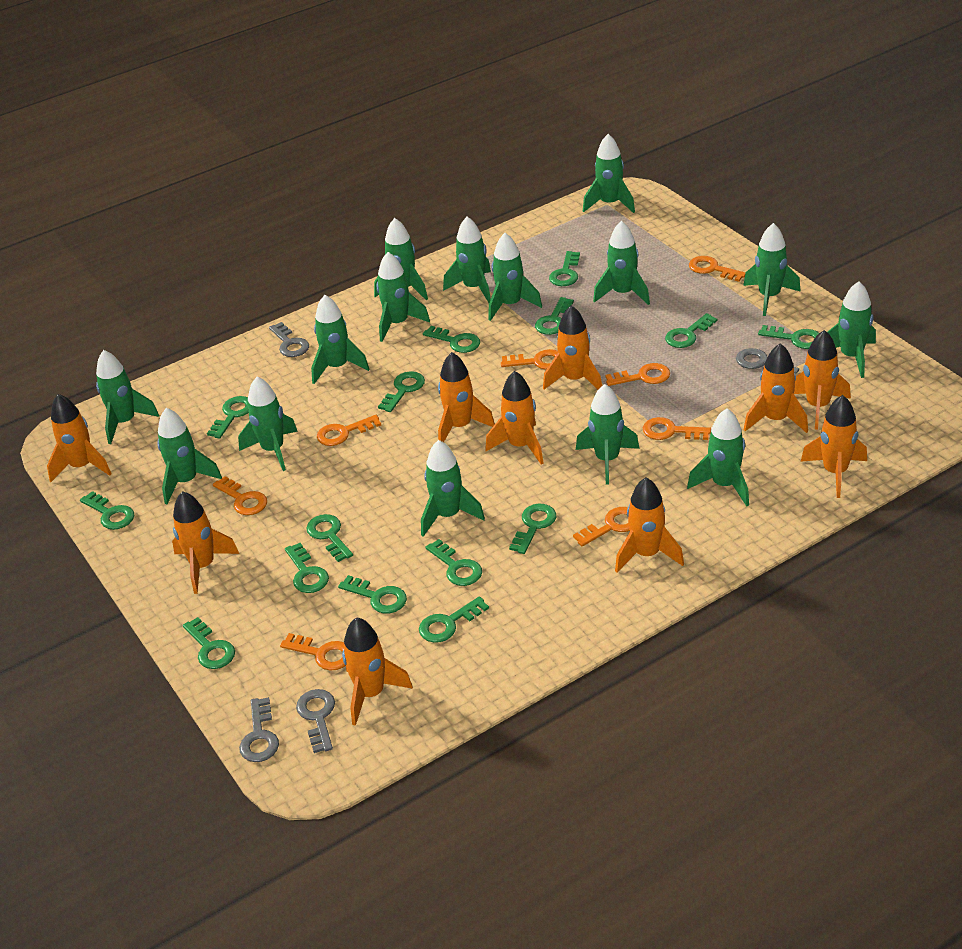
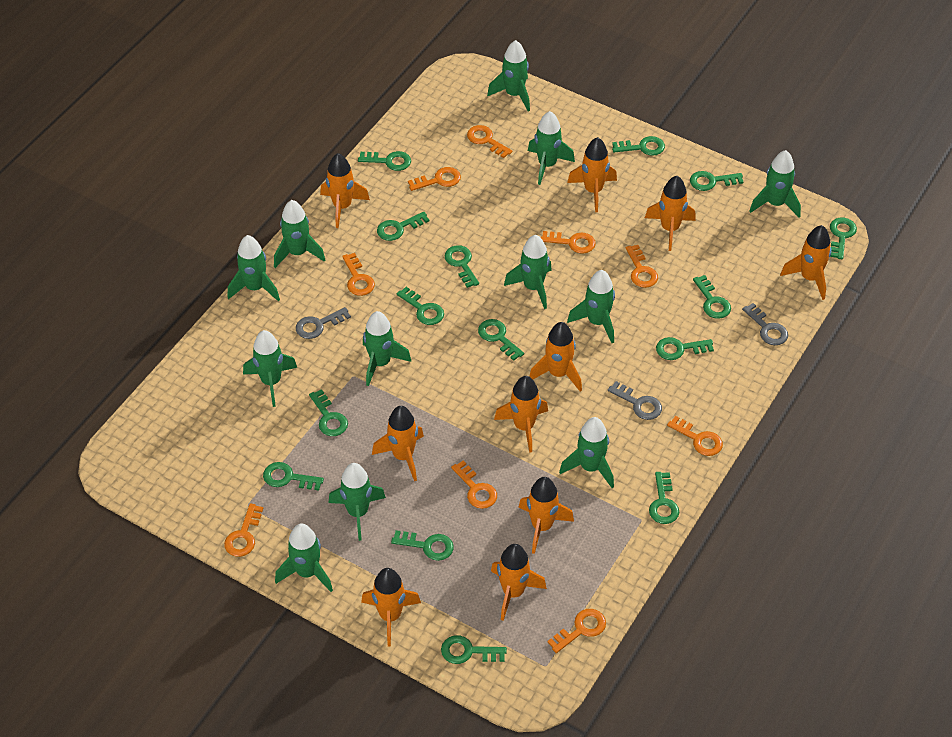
green rocket: 15 -> 12
grey key: 4 -> 3
orange key: 8 -> 9

